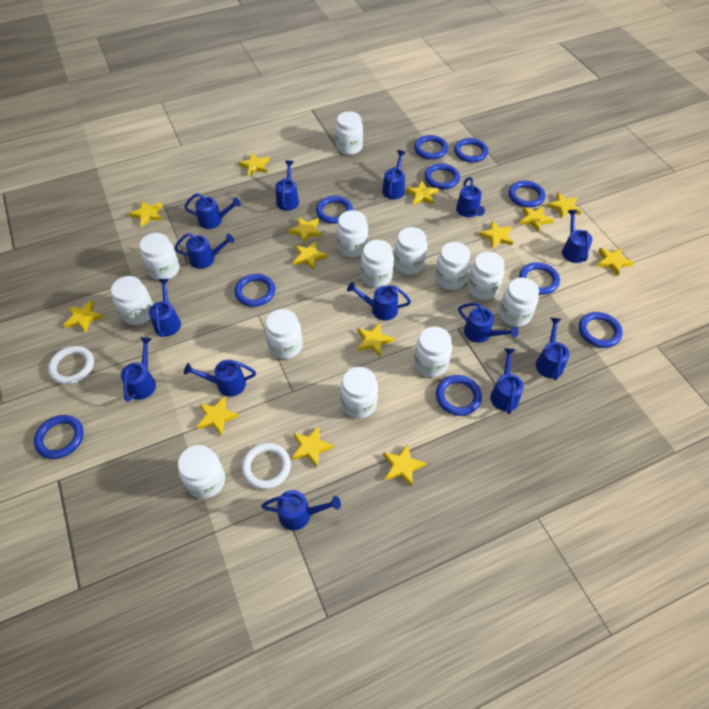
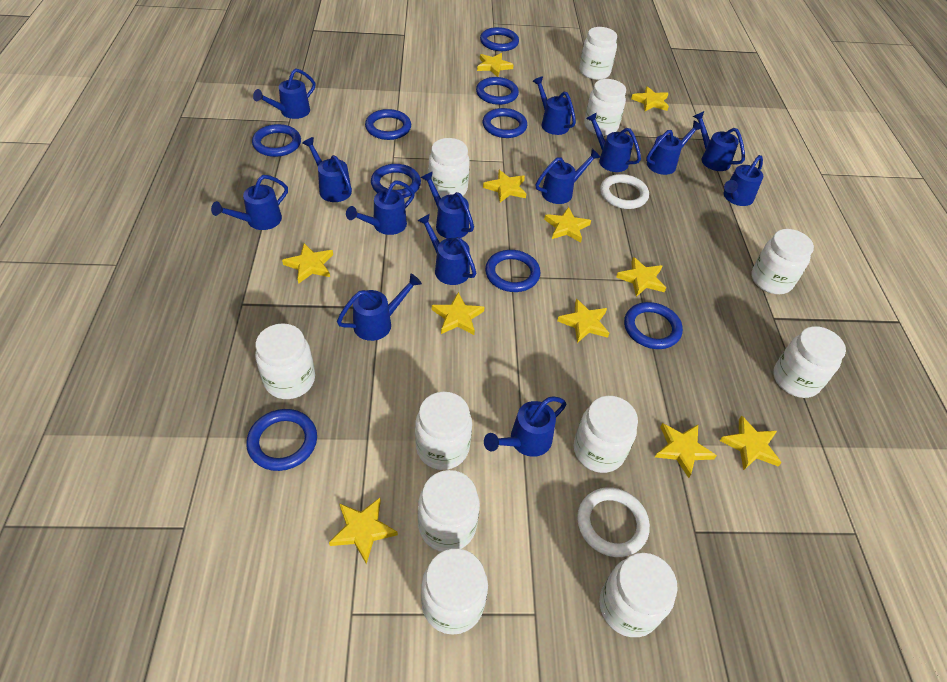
blue ring: 10 -> 9
white jar: 13 -> 11
yellow star: 14 -> 11

